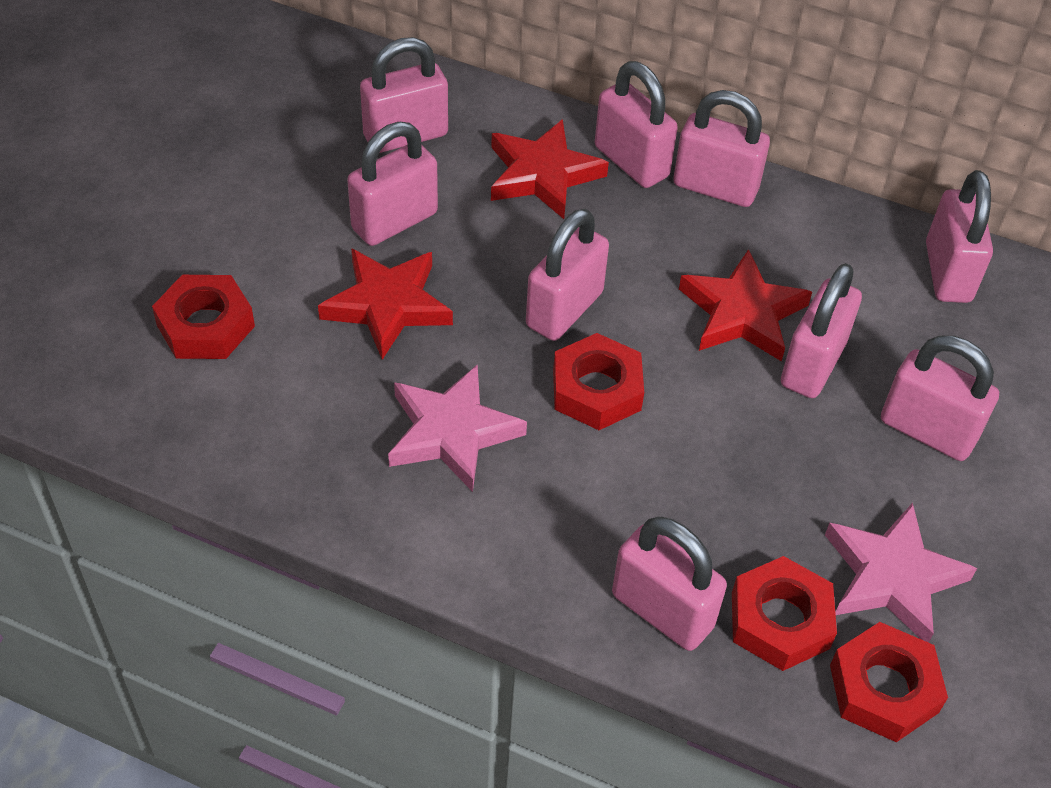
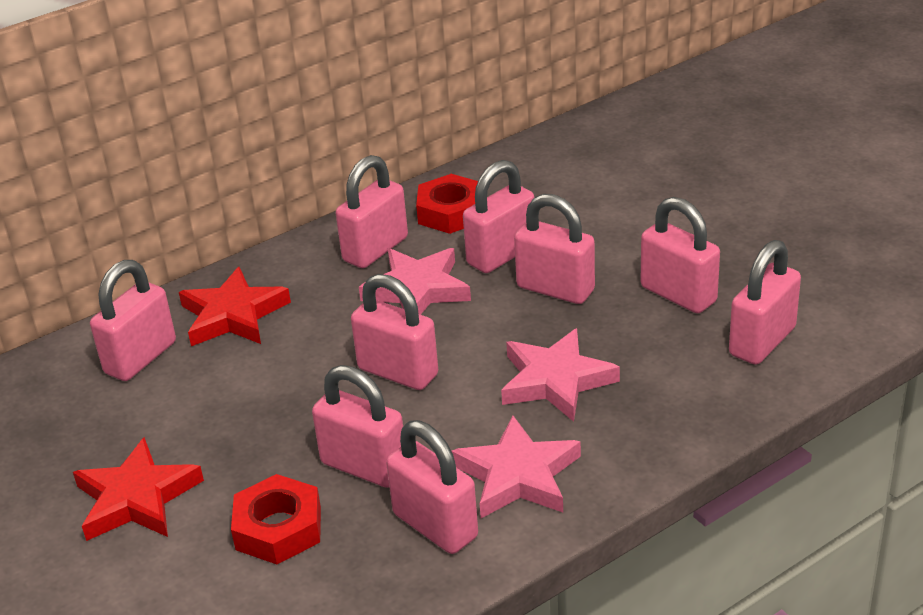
pink star: 2 -> 3
red nut: 4 -> 2
red star: 3 -> 2

